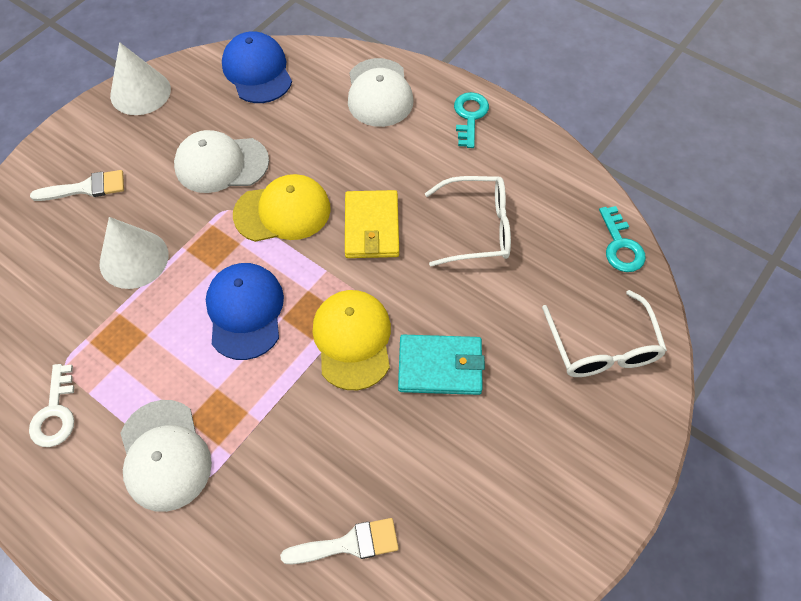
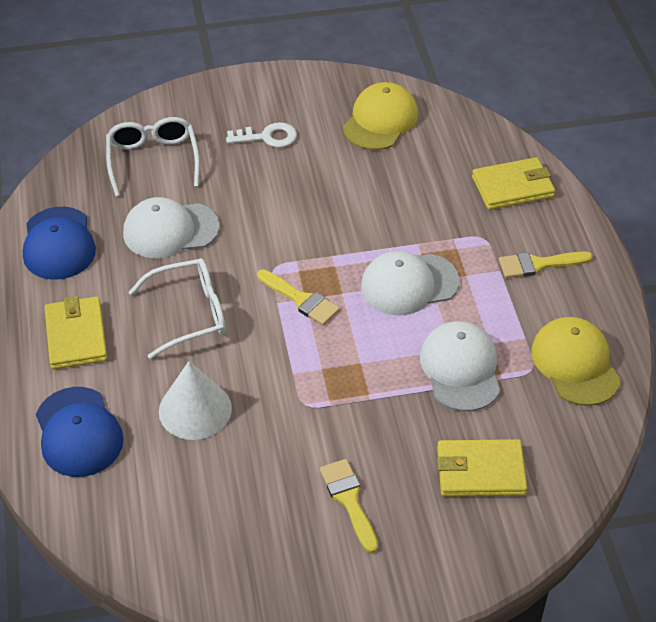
turquoise key: 2 -> 0
turquoise wallet: 1 -> 0
white brush: 2 -> 0
white cone: 2 -> 1
yellow brush: 0 -> 3
yellow wallet: 1 -> 3

